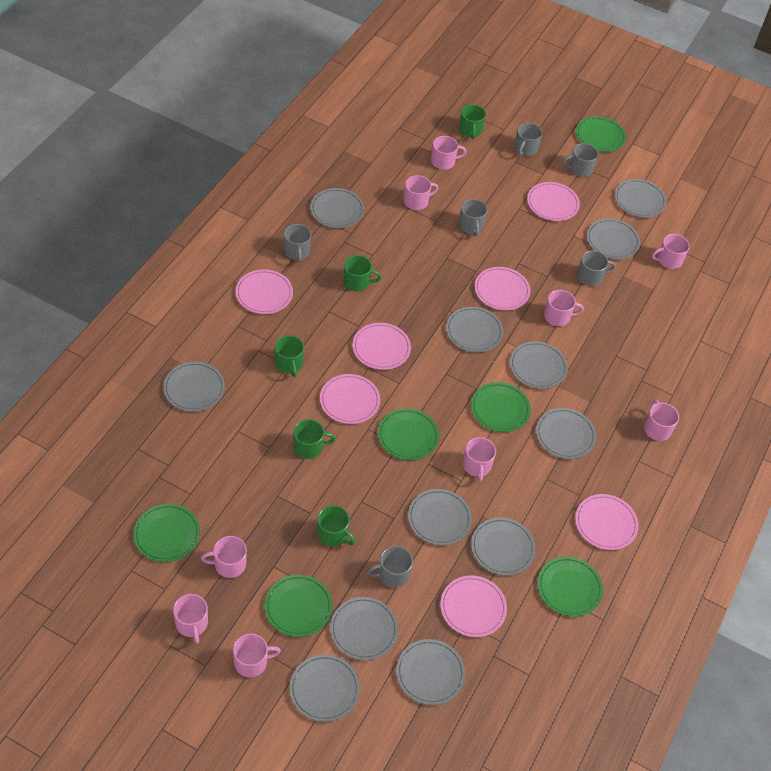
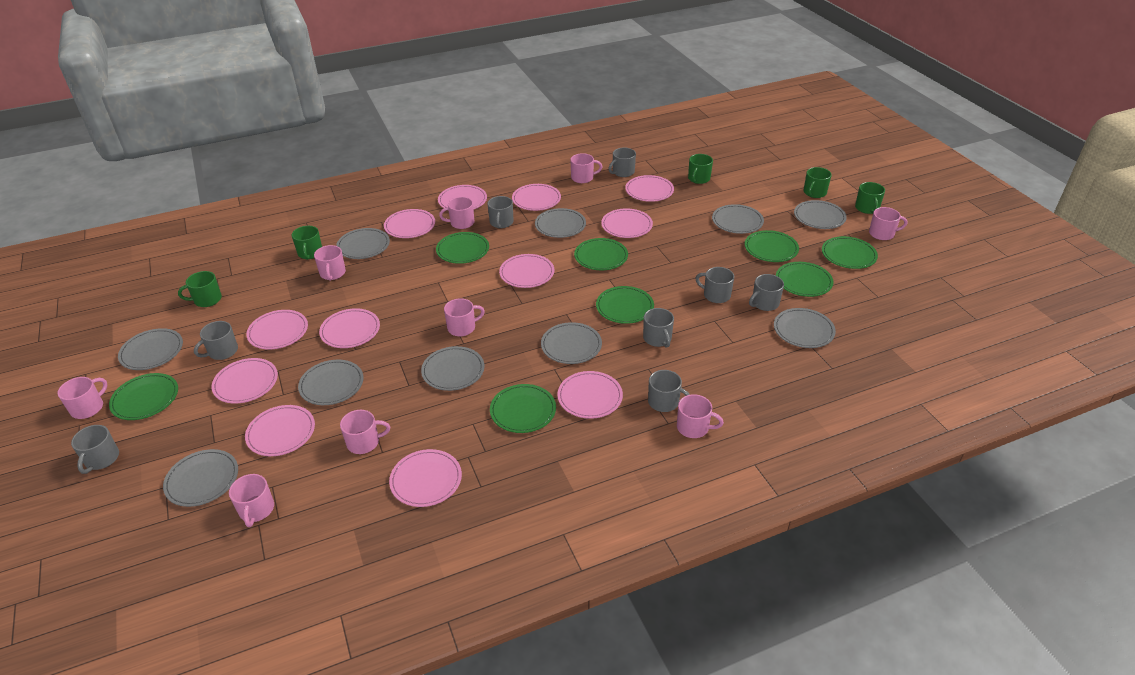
green plate: 6 -> 8
grey mug: 6 -> 8
grey plate: 12 -> 10
pink plate: 7 -> 12

